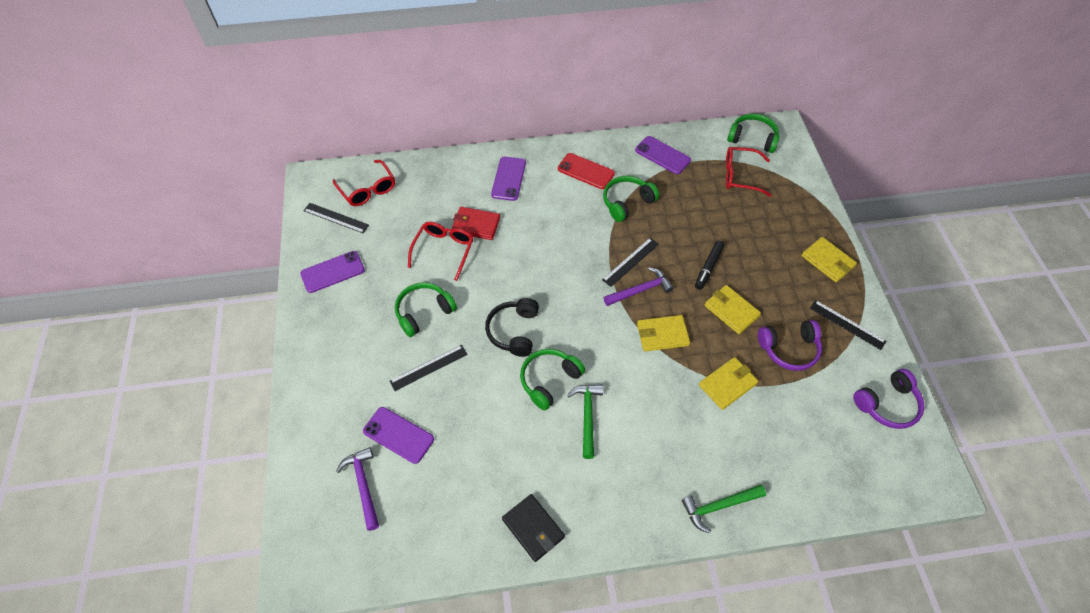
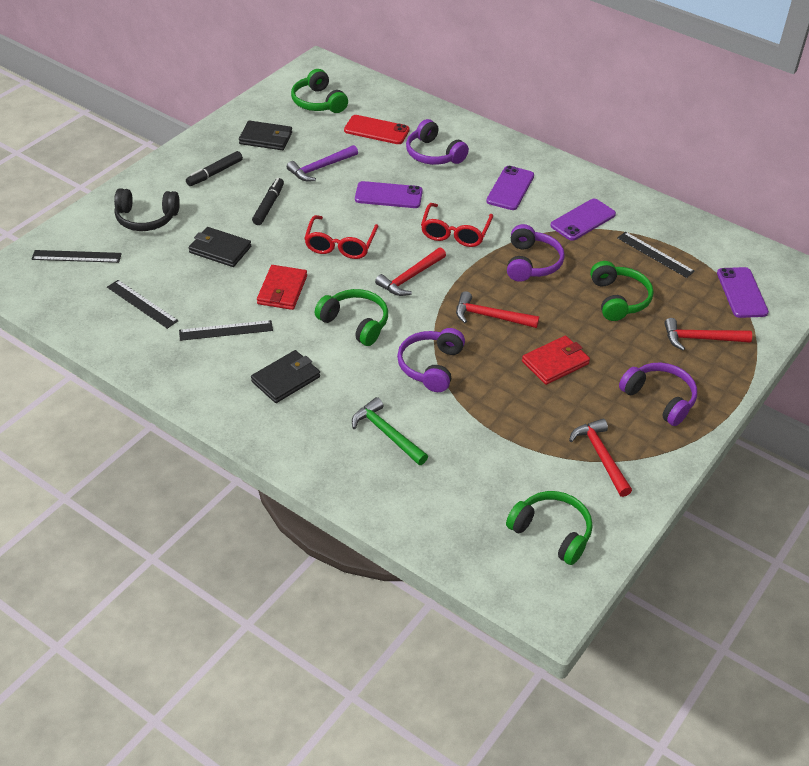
black marker: 1 -> 2
black wallet: 1 -> 3
green hammer: 2 -> 1
purple hammer: 2 -> 1
purple headphones: 2 -> 4
red glasses: 3 -> 2
red hammer: 0 -> 4
red wallet: 1 -> 2
yellow wallet: 4 -> 0

